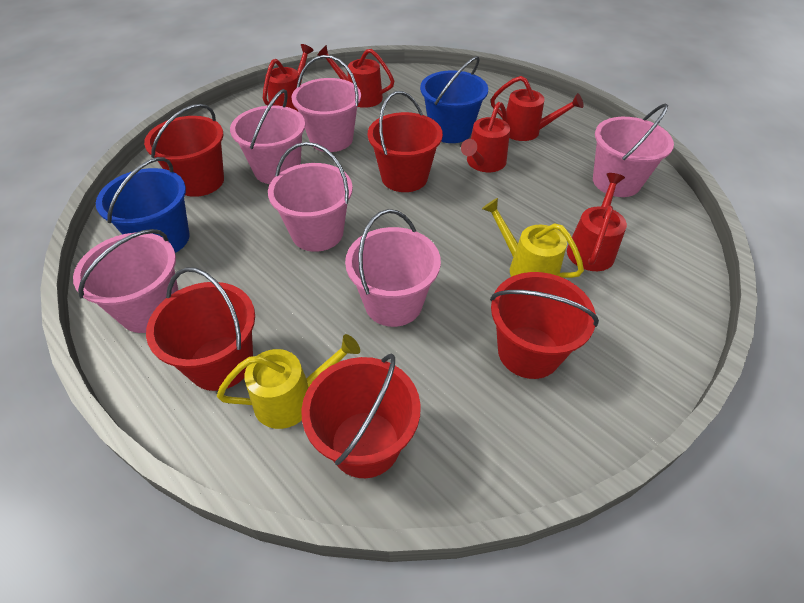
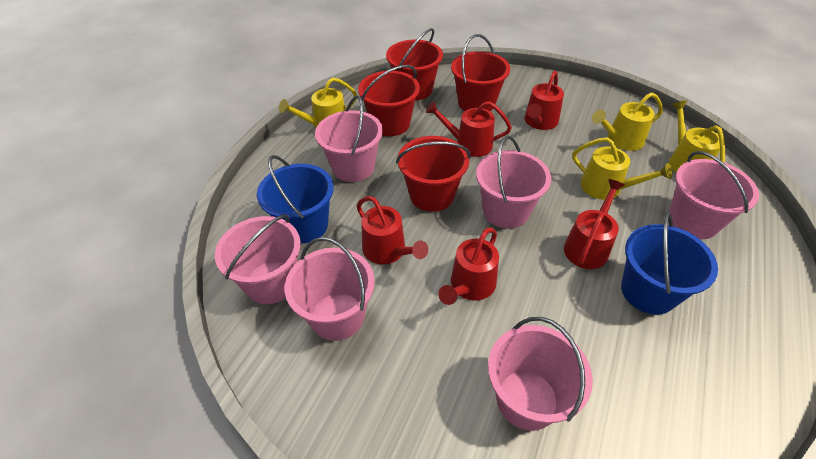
red bucket: 5 -> 4
yellow watering can: 2 -> 4

